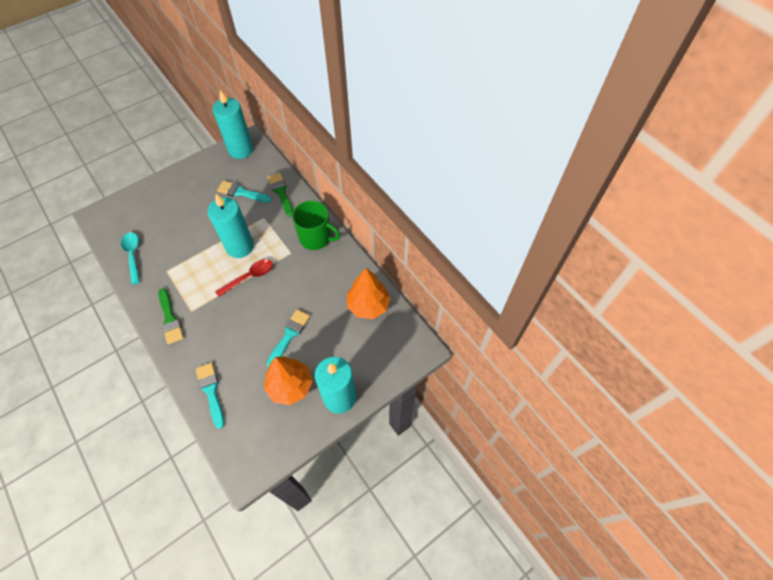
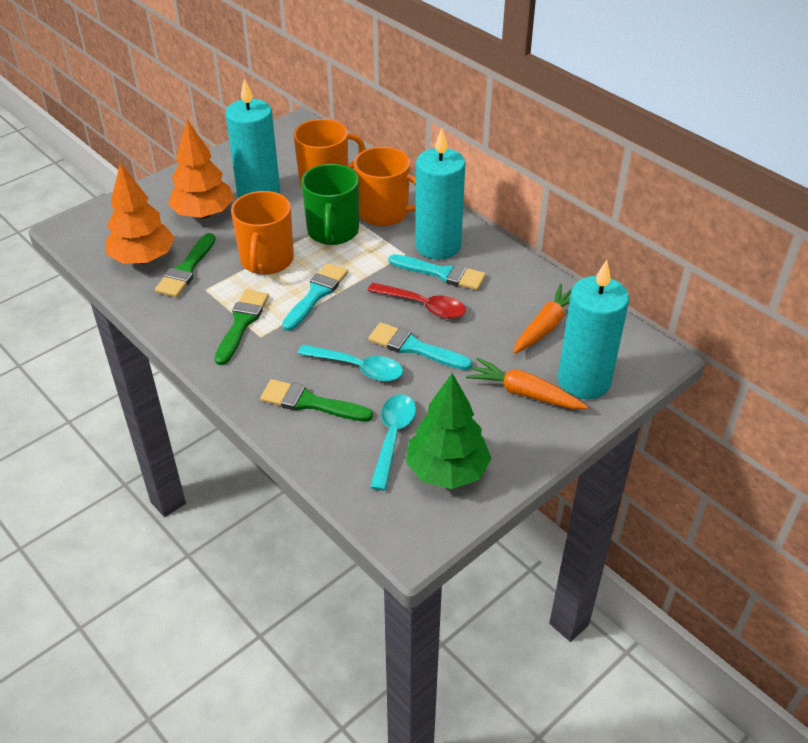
green brush: 2 -> 3
green tree: 0 -> 1
orange carrot: 0 -> 2
orange mug: 0 -> 3
turquoise spoon: 1 -> 2

